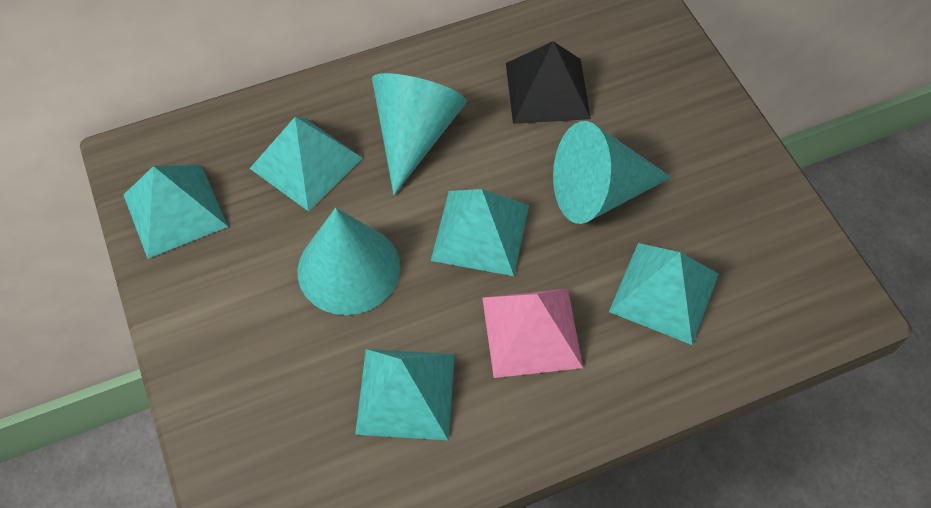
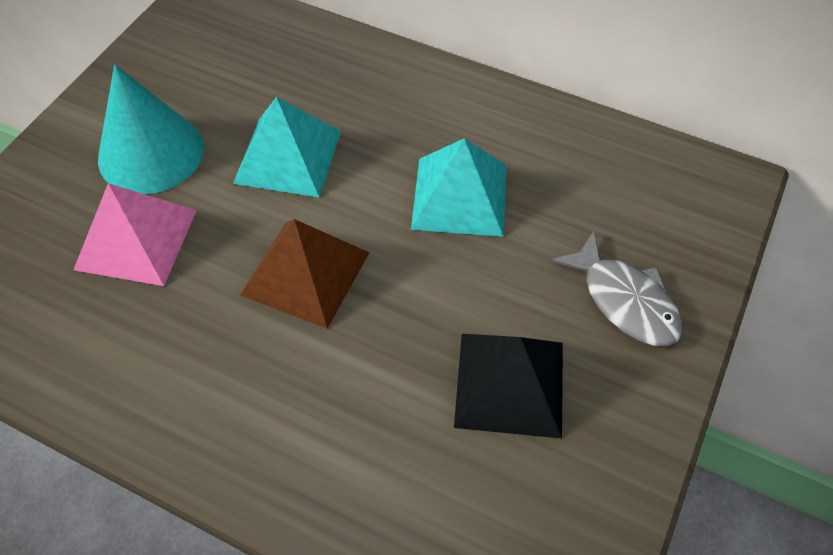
brown pyramid: 0 -> 1
grey fish: 0 -> 1
turquoise cone: 3 -> 1
turquoise pyramid: 5 -> 2

